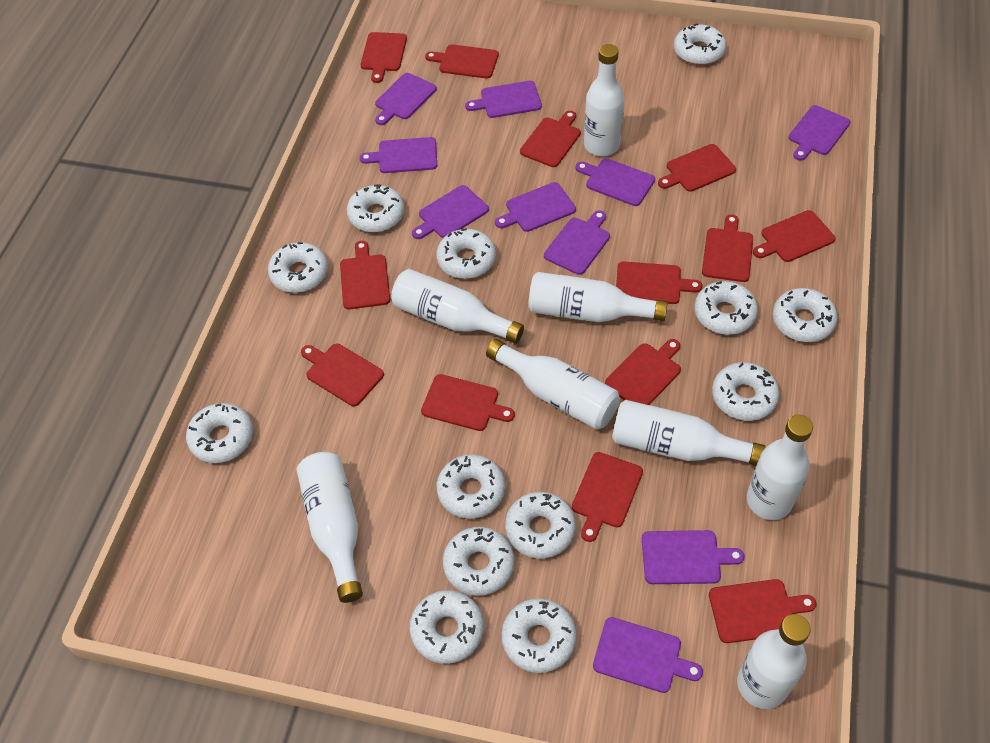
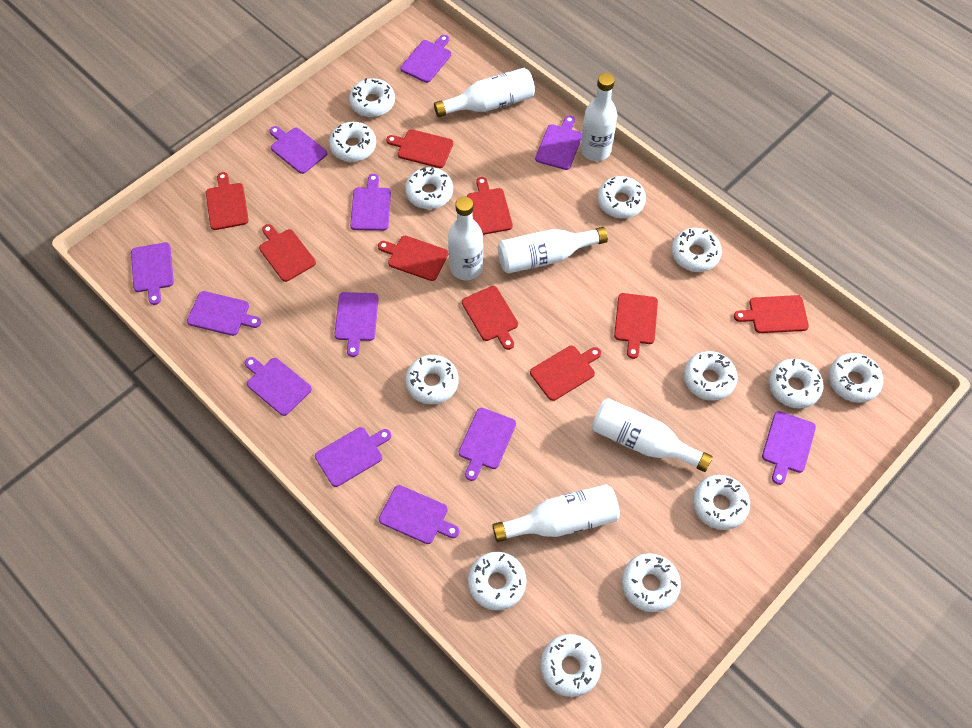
purple cutting board: 10 -> 12
red cutting board: 13 -> 9
white bottle: 8 -> 6

